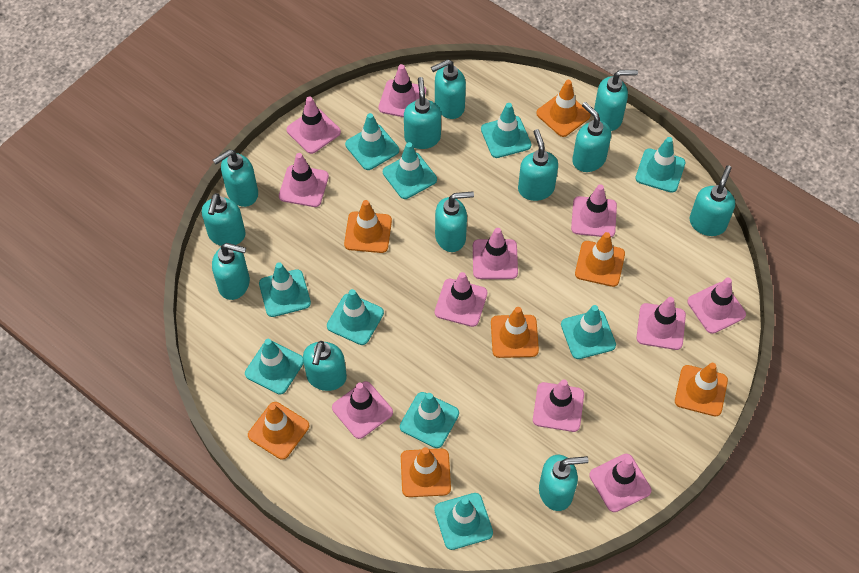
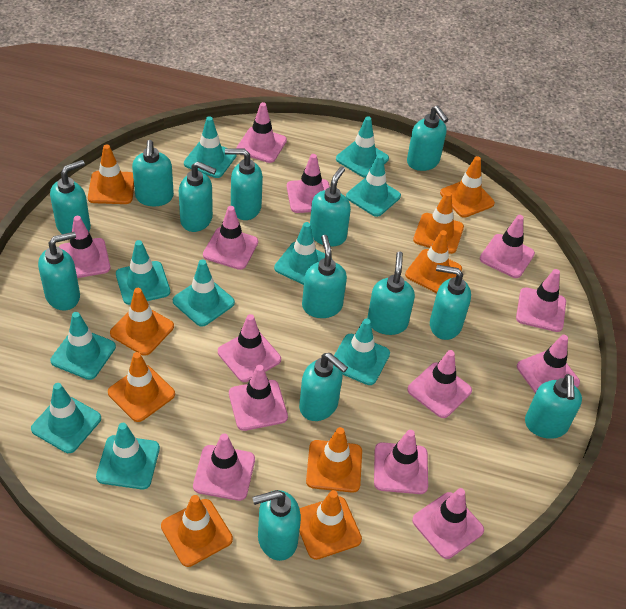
orange traffic cone: 7 -> 9
pink traffic cone: 11 -> 13
turquoise soap dispenser: 12 -> 13

